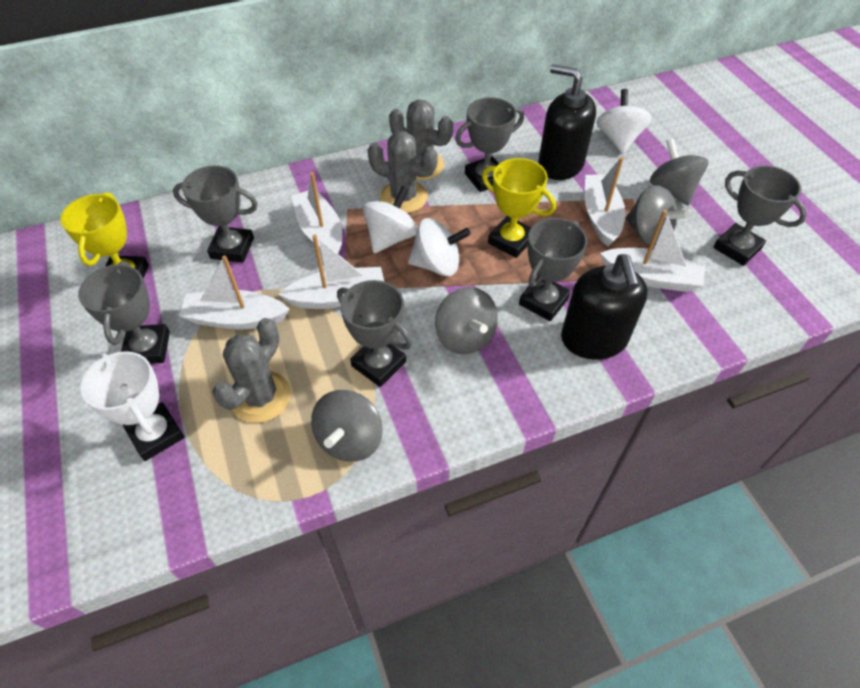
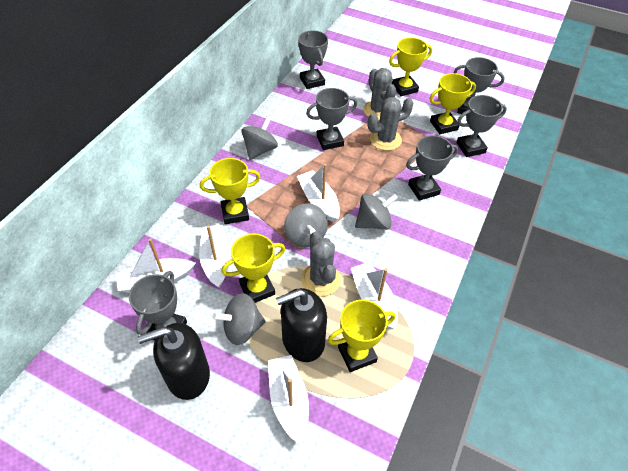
white spinning top: 3 -> 0
white trophy: 1 -> 0
yellow trophy: 2 -> 5

